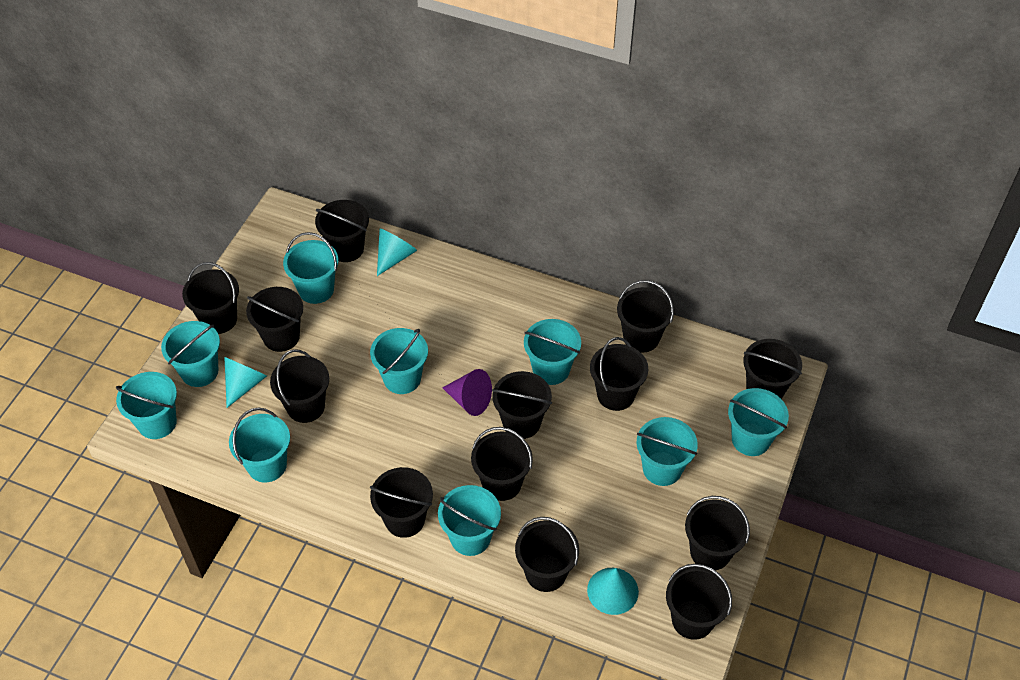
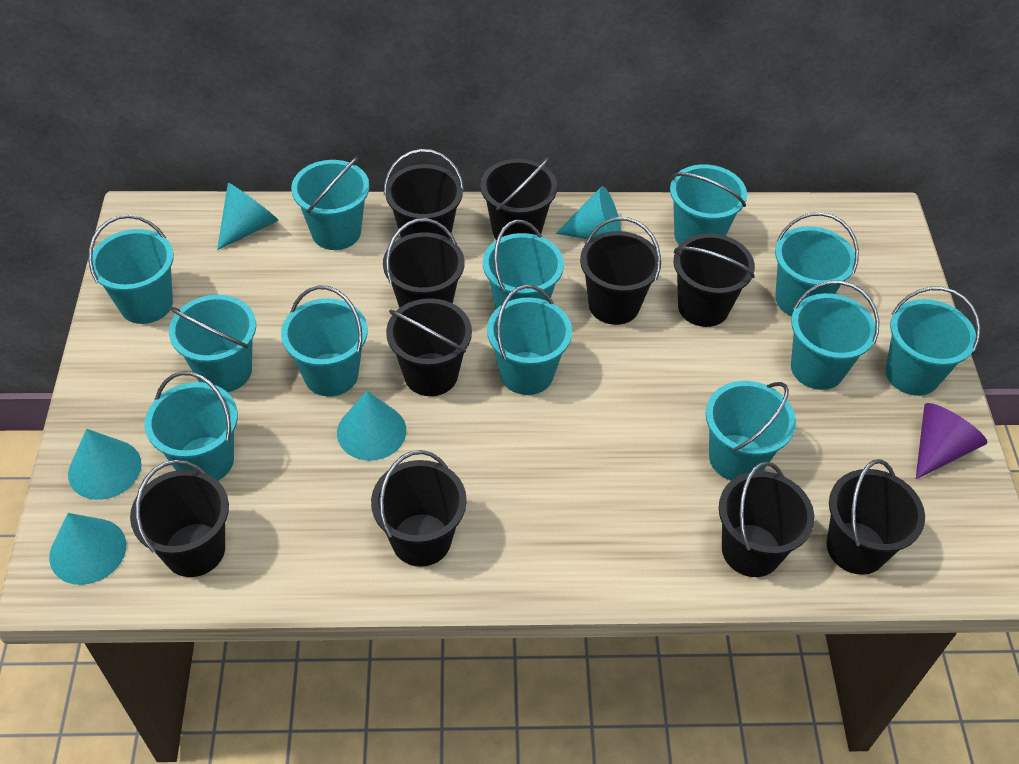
black bucket: 13 -> 10
turquoise bucket: 9 -> 12
turquoise cone: 3 -> 5

